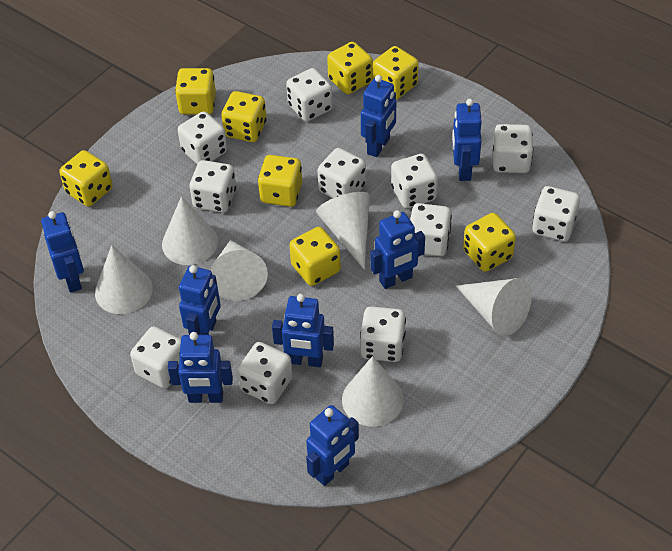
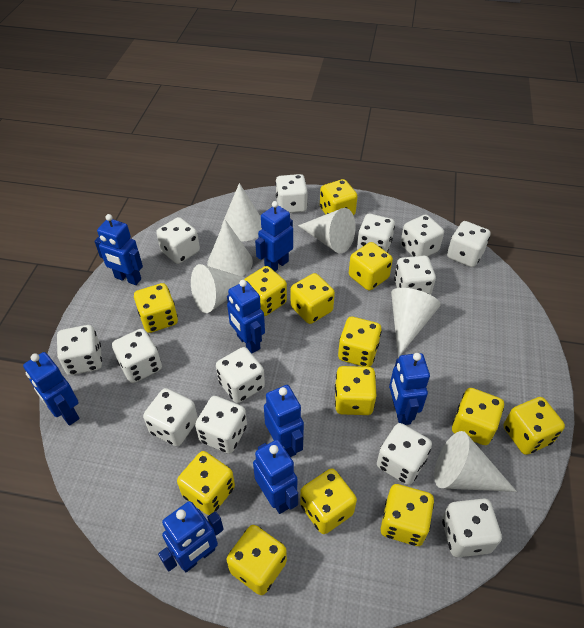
white dice: 11 -> 13
yellow dice: 8 -> 13

